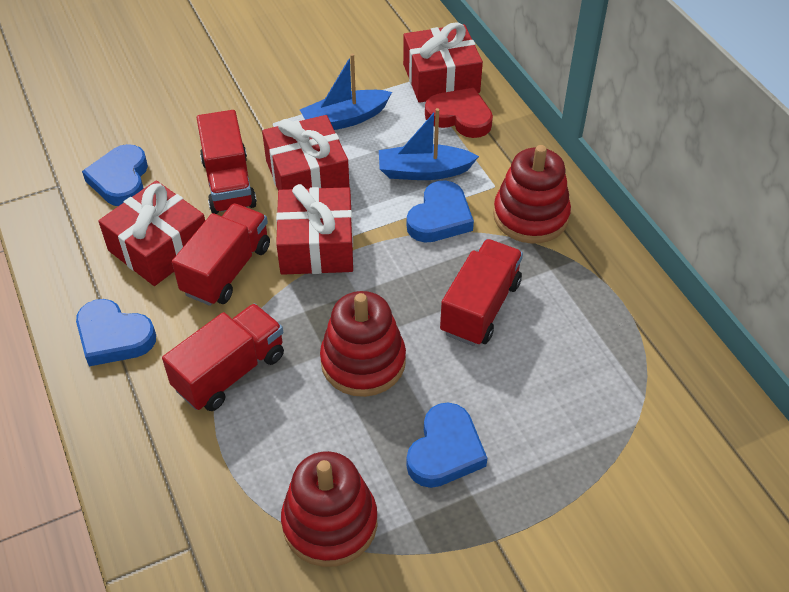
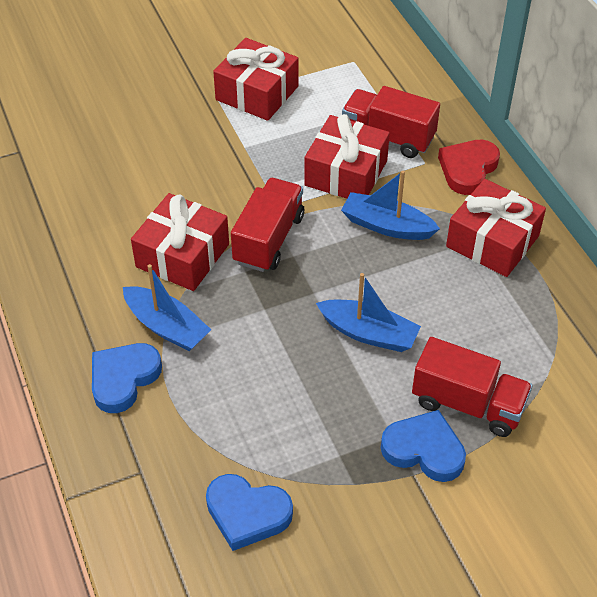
blue boat: 2 -> 3
blue heart: 4 -> 3
red stacking toy: 3 -> 0
red truck: 4 -> 3

